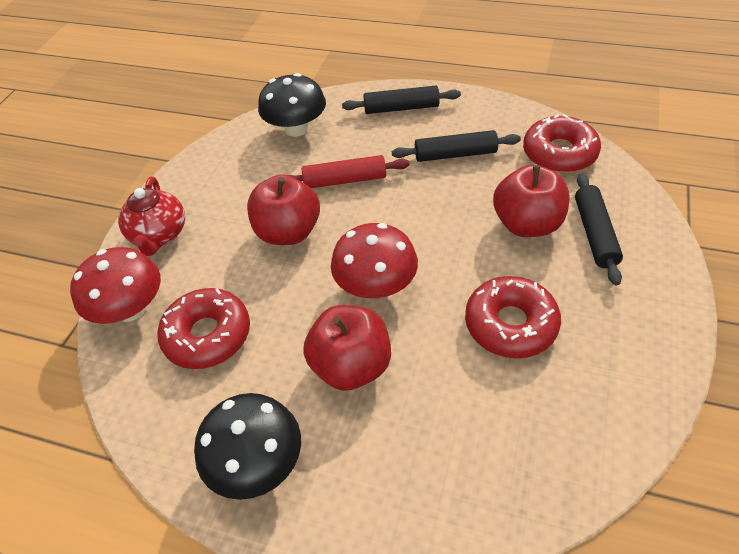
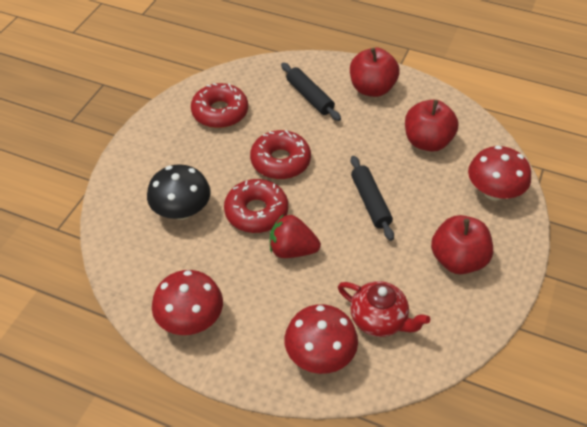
black mushroom: 2 -> 1
black rolling pin: 3 -> 2
red mushroom: 2 -> 3
red rolling pin: 1 -> 0
red strawberry: 0 -> 1

